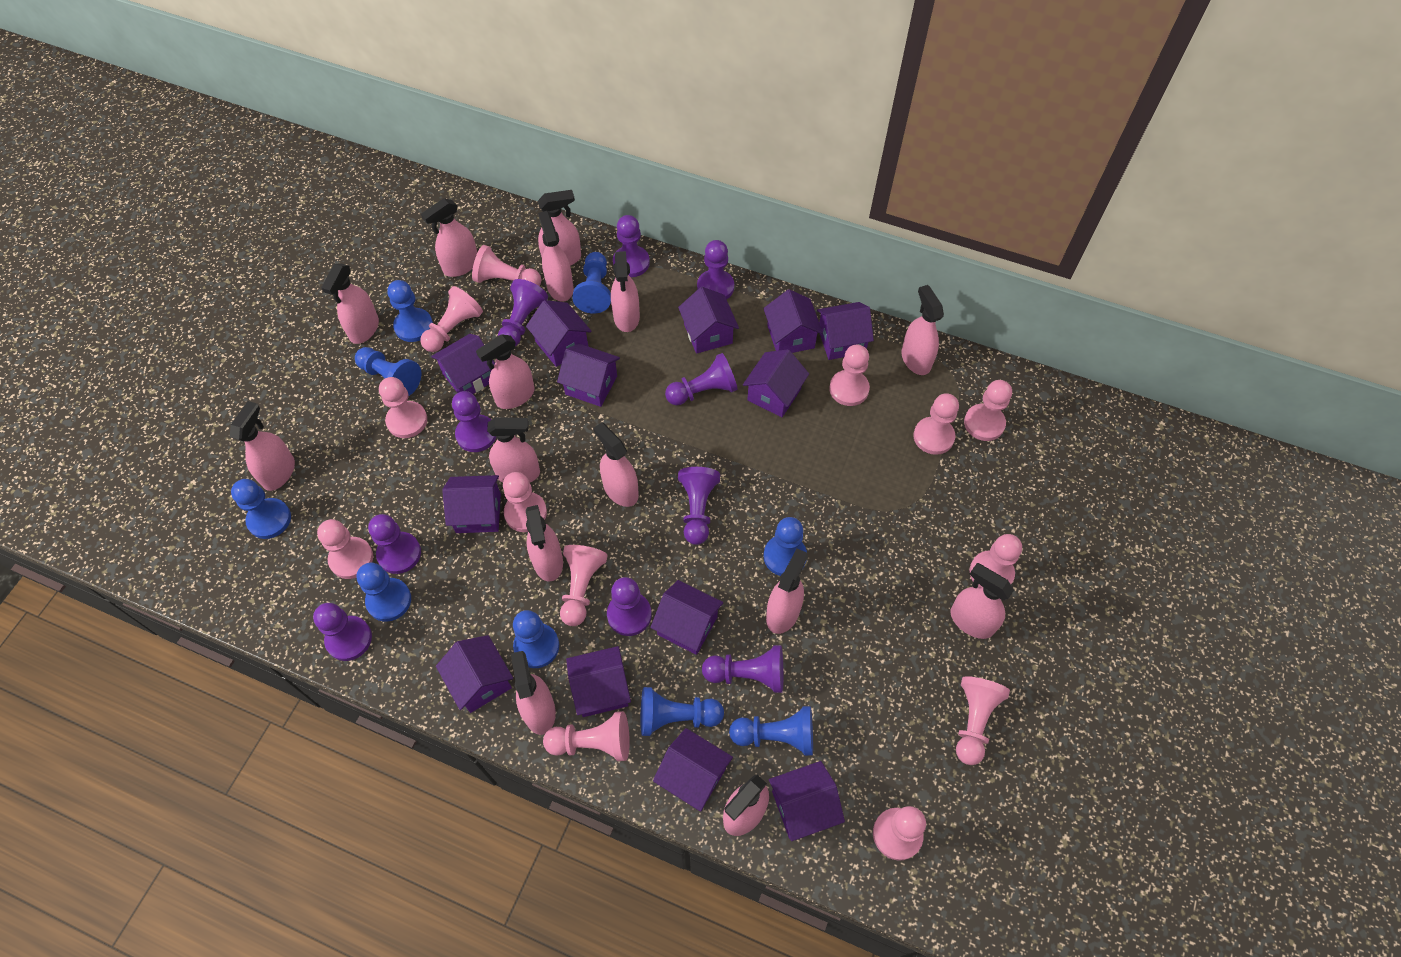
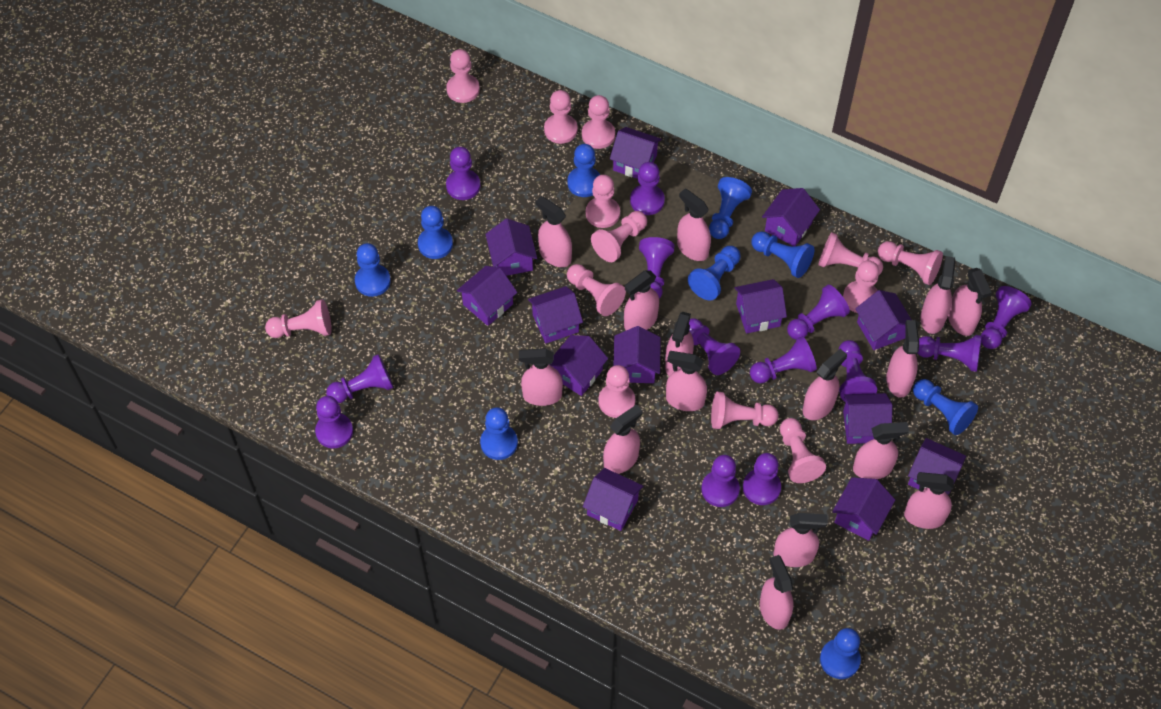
purple pawn: 10 -> 13

